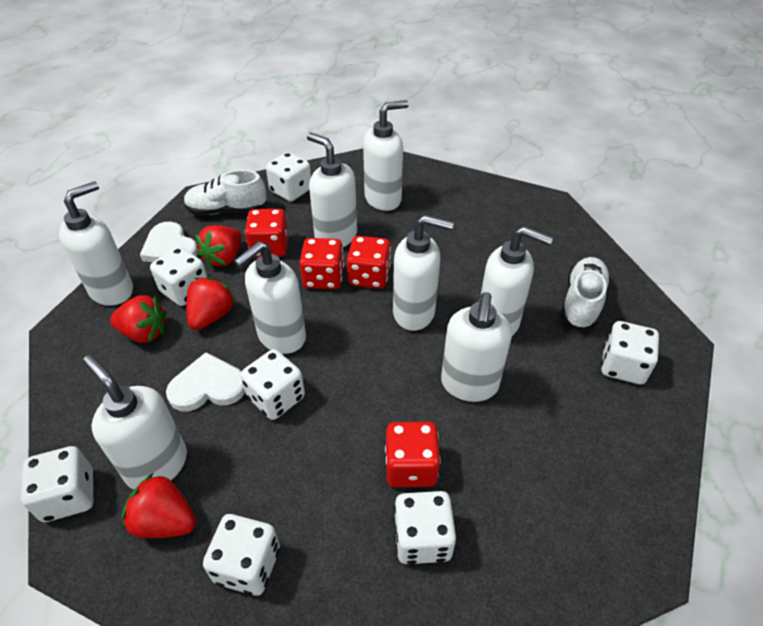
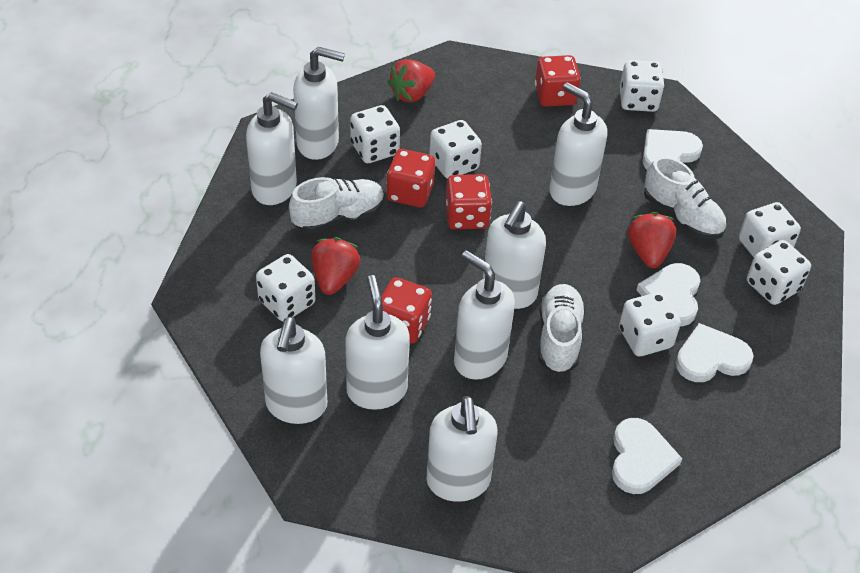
red strawberry: 4 -> 3
white heart: 2 -> 4
white shoe: 2 -> 3

